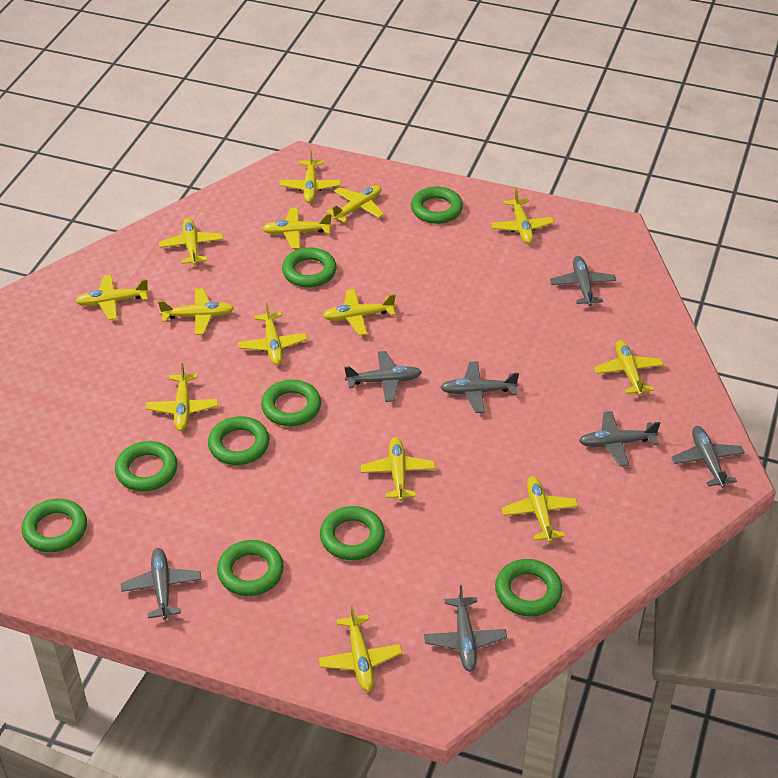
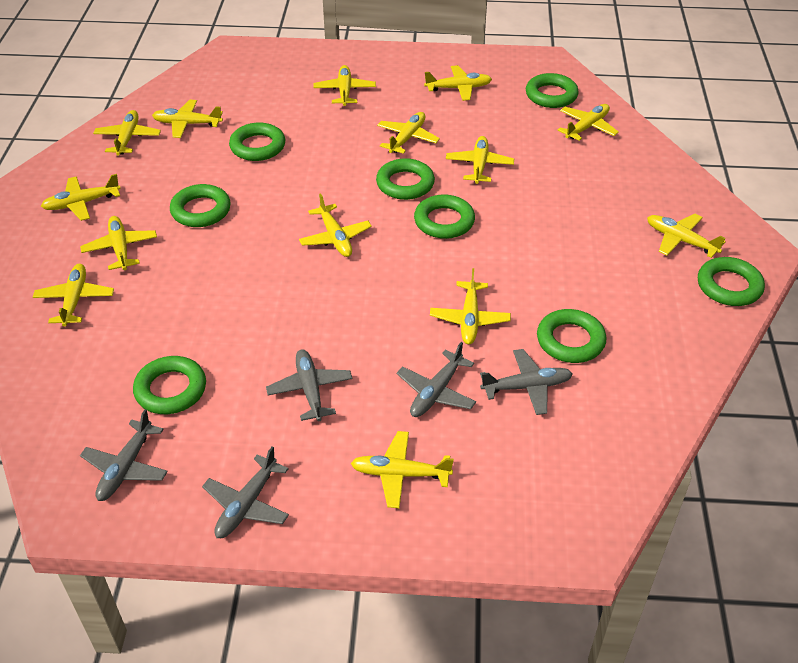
green ring: 9 -> 8
grey plane: 7 -> 5

